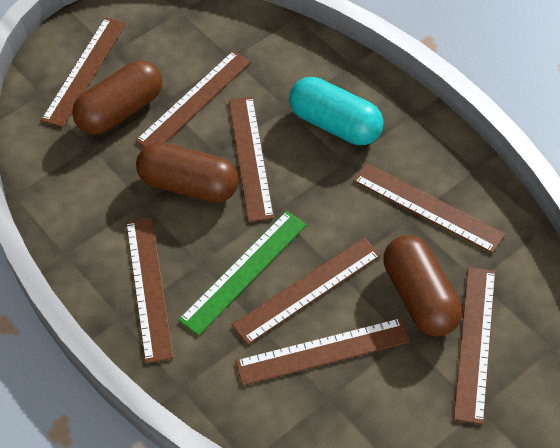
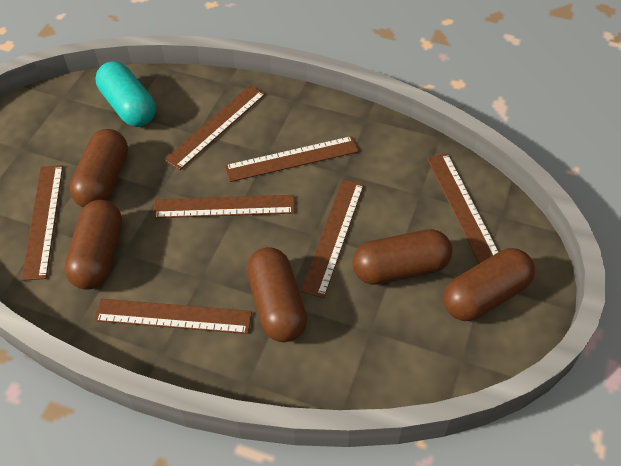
brown capsule: 3 -> 5
brown ruler: 8 -> 7
green ruler: 1 -> 0

